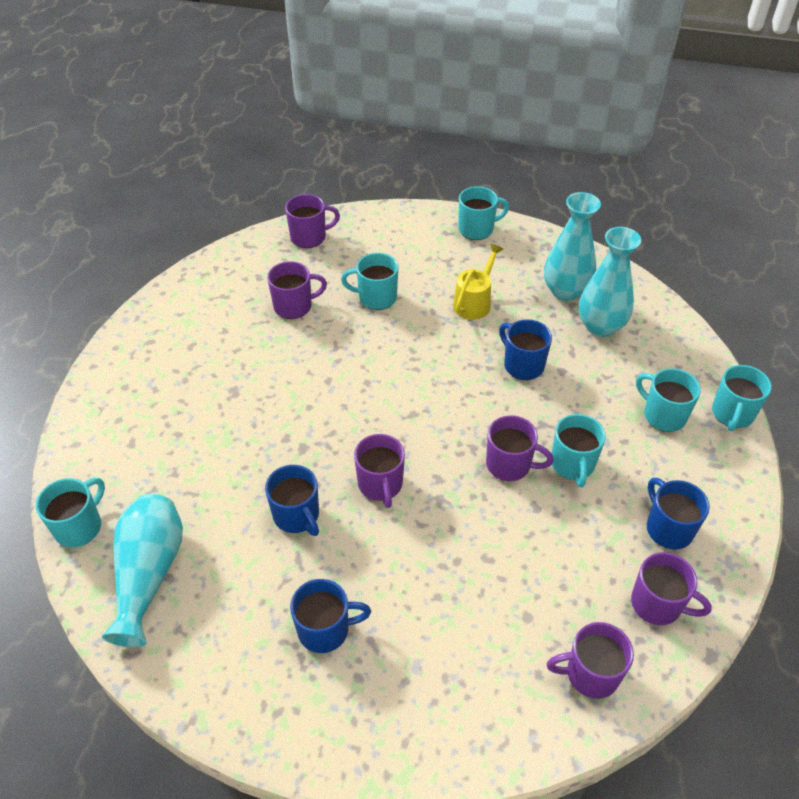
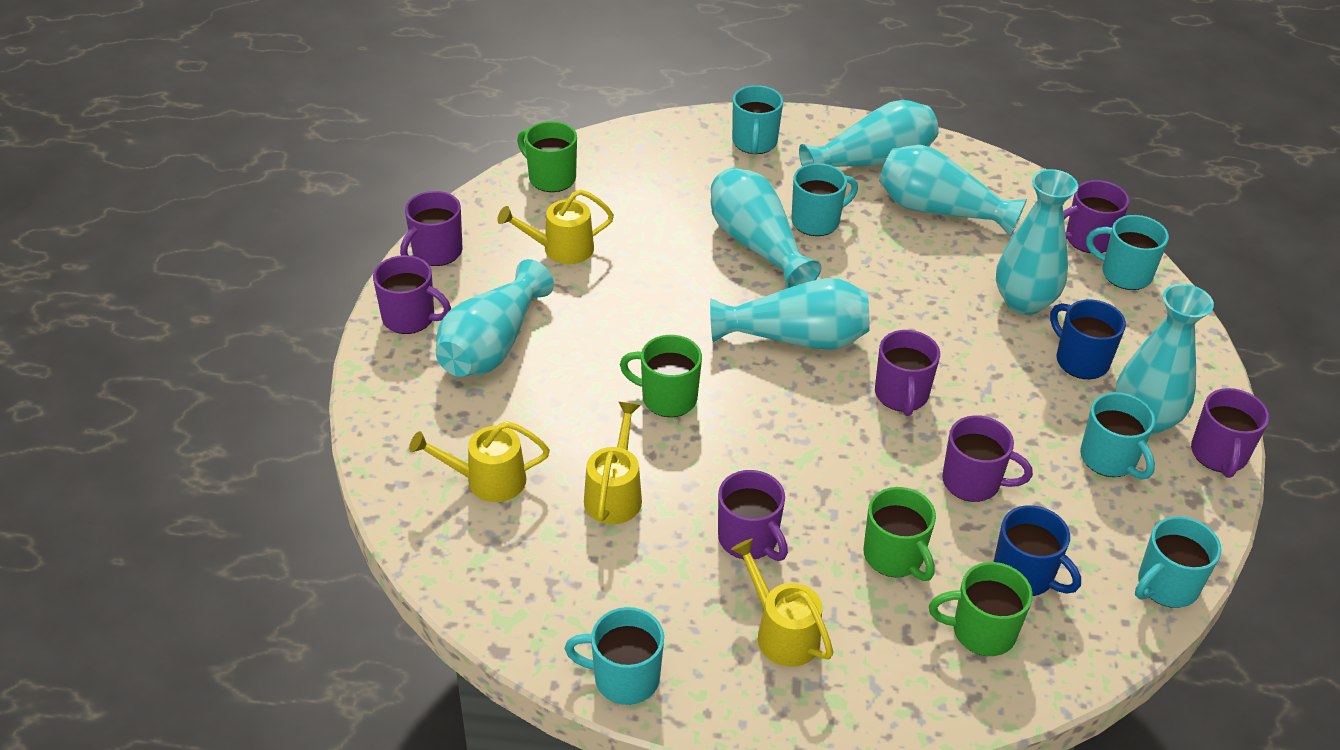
blue mug: 4 -> 2
green mug: 0 -> 4
purple mug: 6 -> 7
turquoise vase: 3 -> 7
yellow watering can: 1 -> 4

